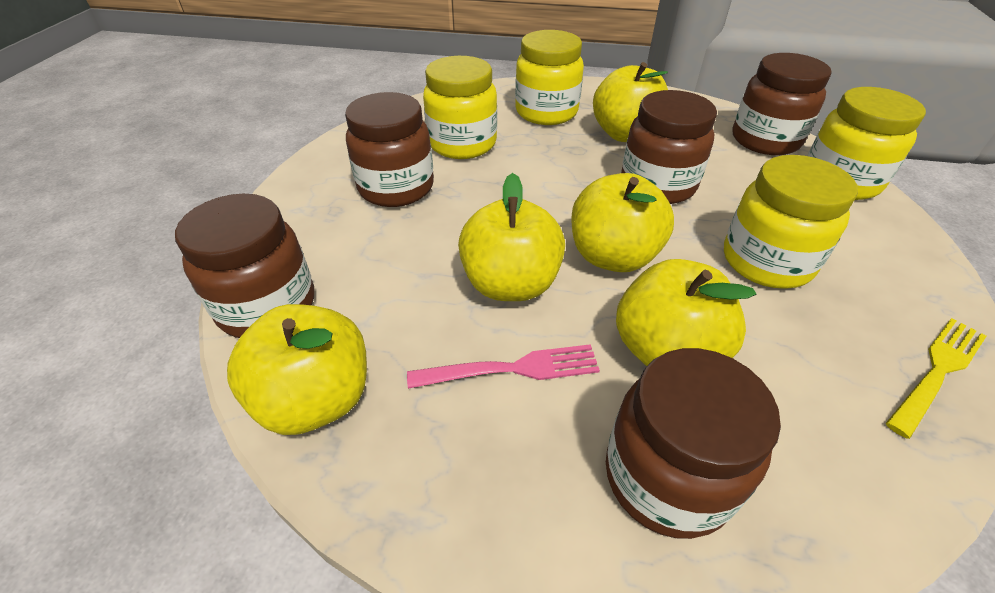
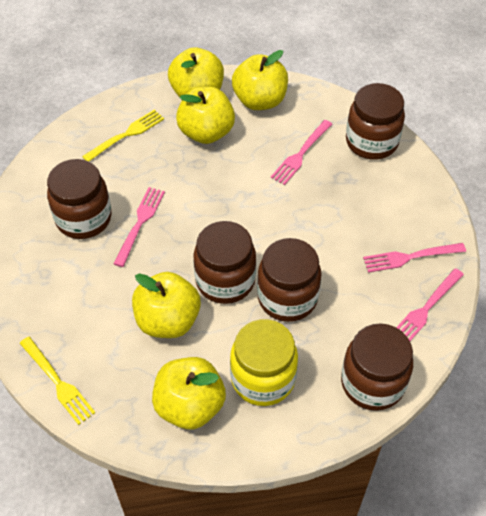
pink fork: 1 -> 4
yellow fork: 1 -> 2
yellow jar: 4 -> 1

